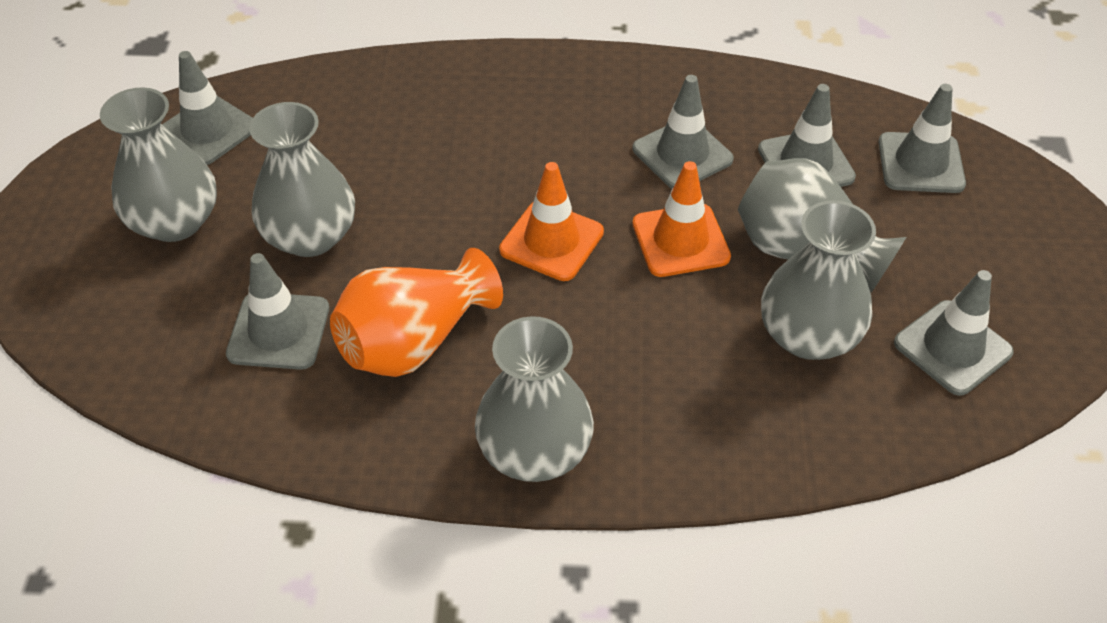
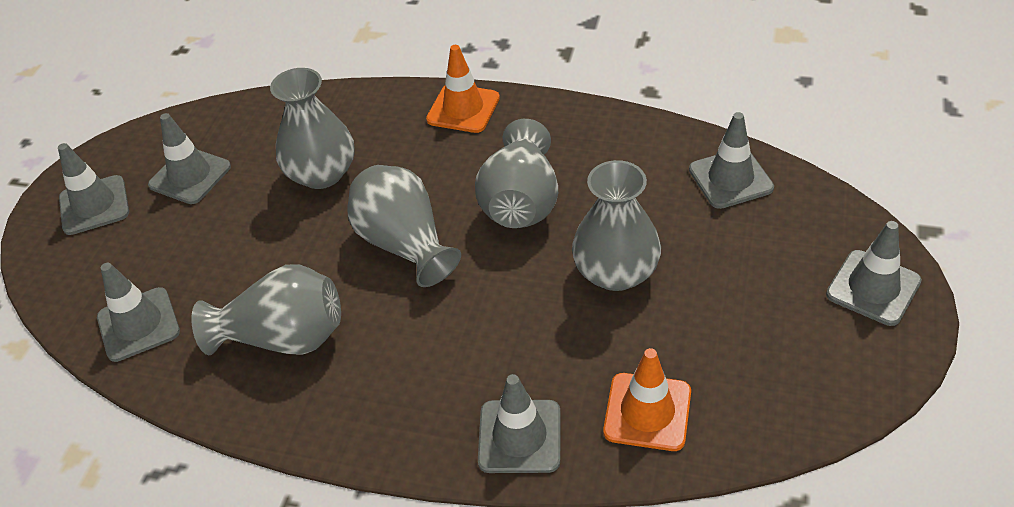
orange vase: 1 -> 0

